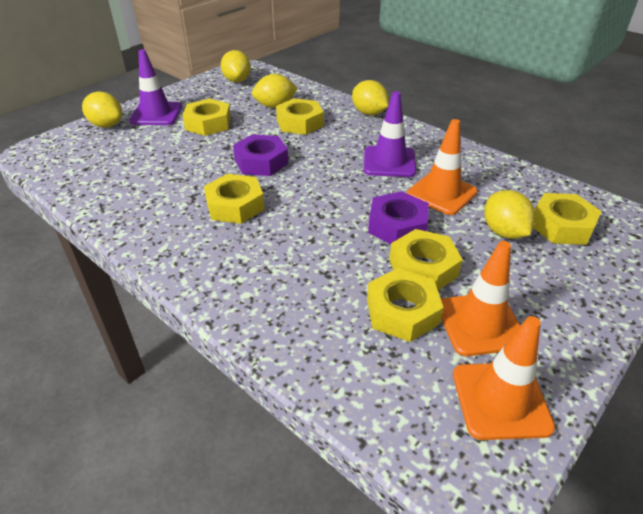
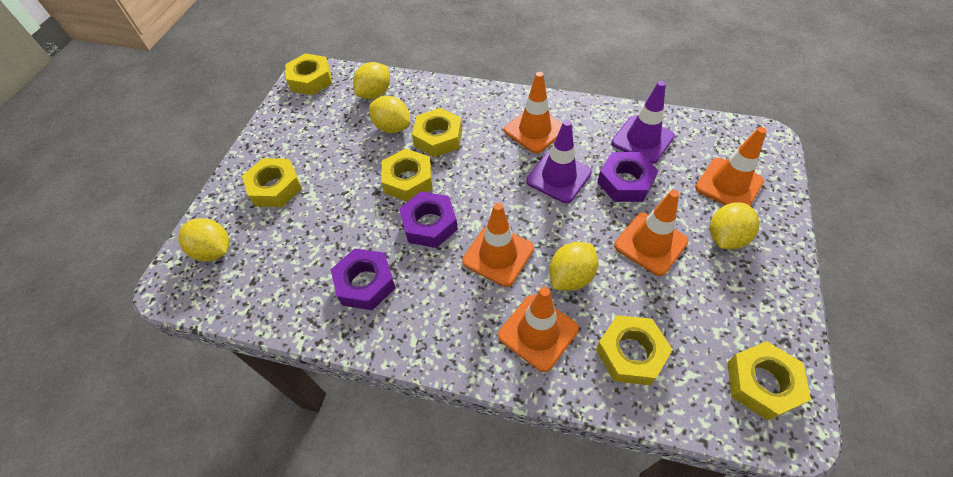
orange traffic cone: 3 -> 5
purple nut: 2 -> 3

